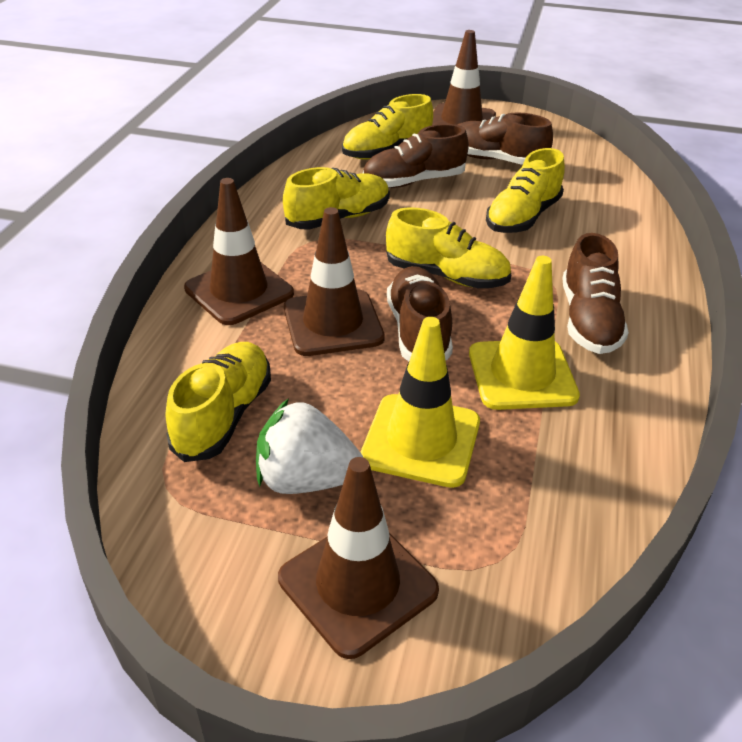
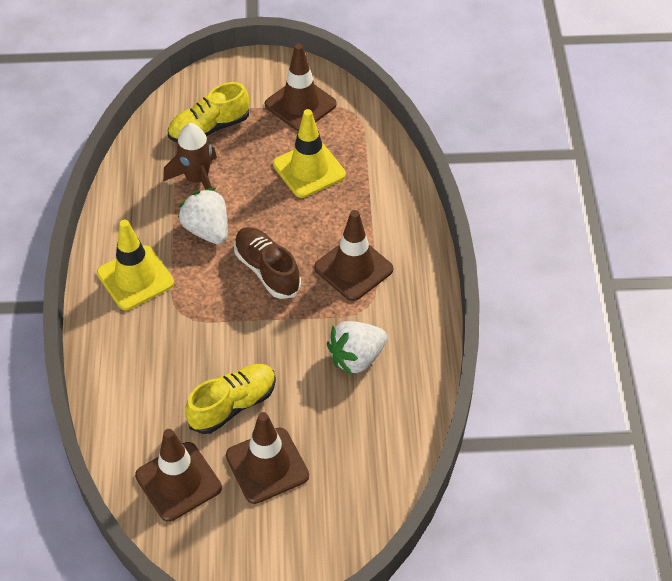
brown rocket: 0 -> 1
brown shoe: 4 -> 1
white strawberry: 1 -> 2
yellow shoe: 5 -> 2

